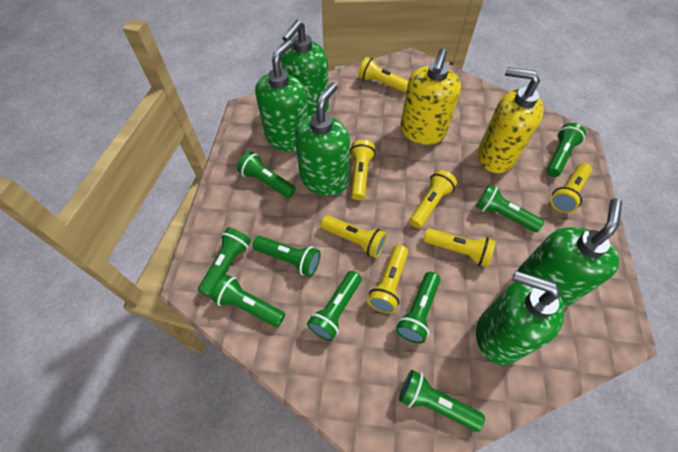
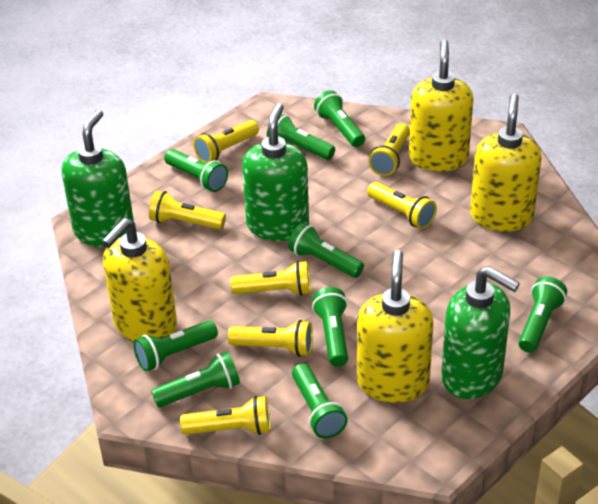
green soap dispenser: 5 -> 3
yellow soap dispenser: 2 -> 4

